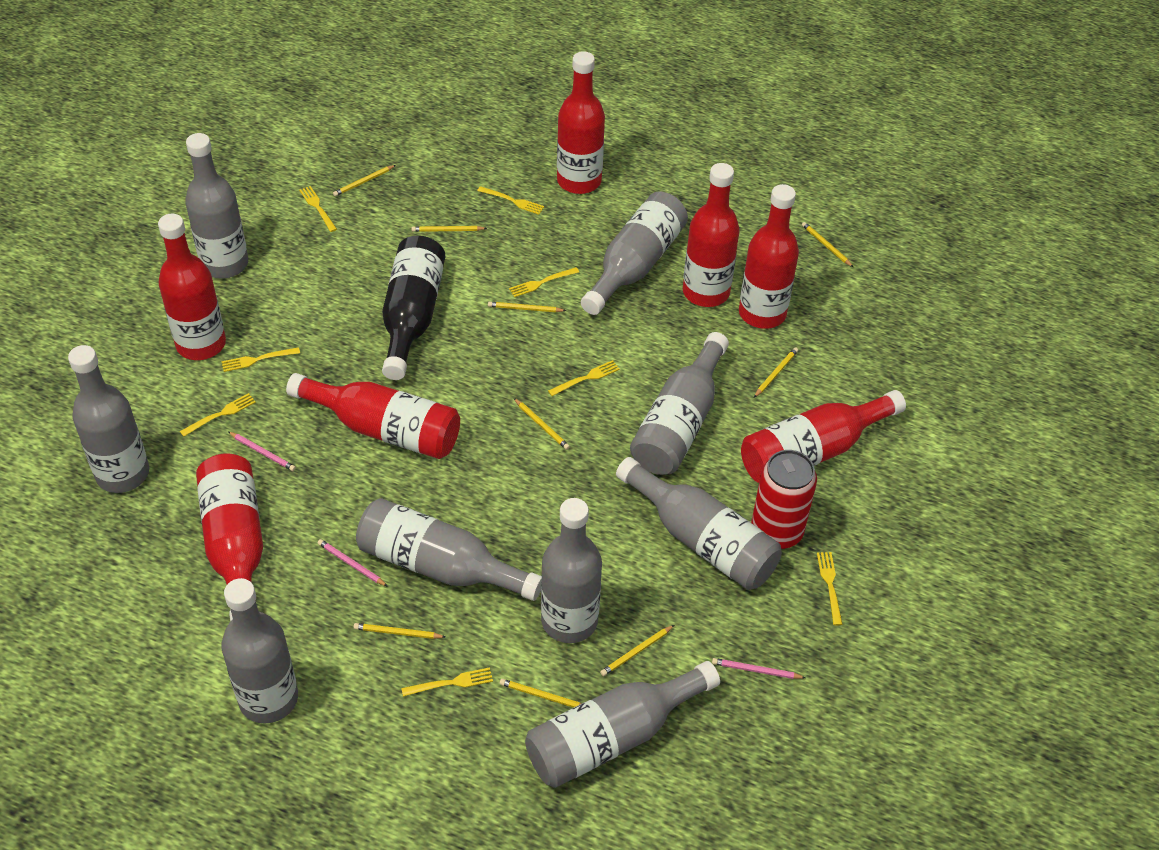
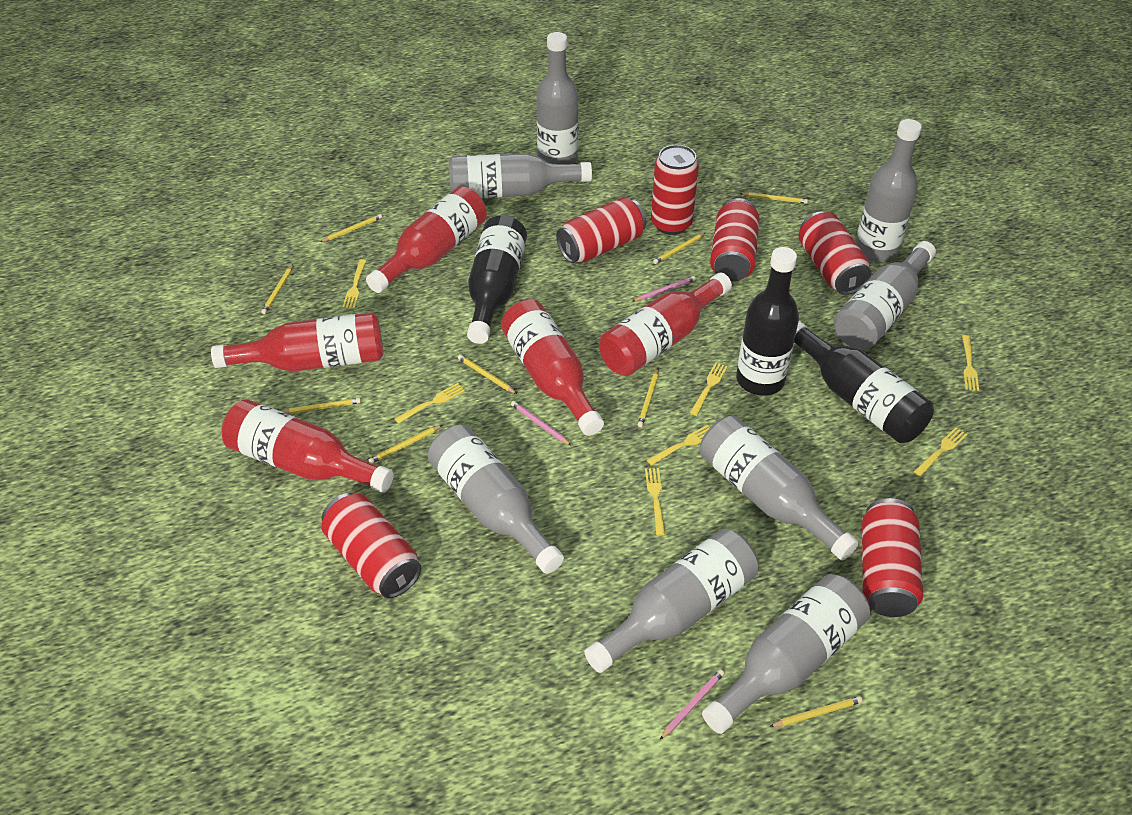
black bottle: 1 -> 3
grey bottle: 9 -> 8
red bottle: 7 -> 5
red can: 1 -> 6
yellow fork: 8 -> 7

